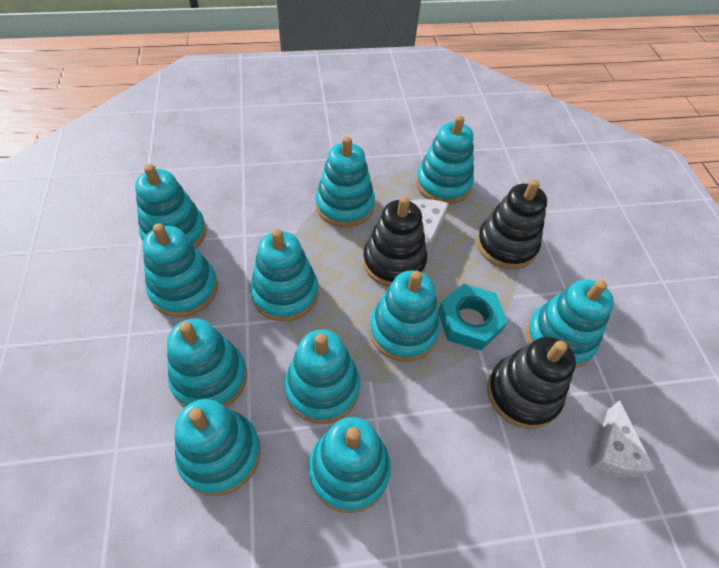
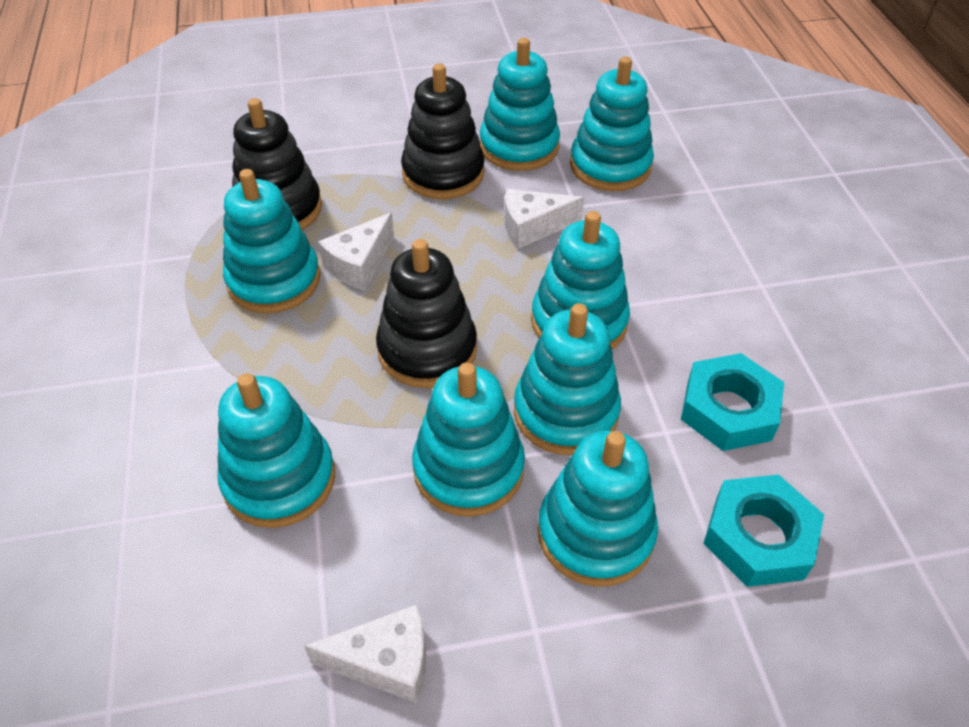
turquoise nut: 1 -> 2
turquoise stacking toy: 11 -> 8
white cheese: 2 -> 3

